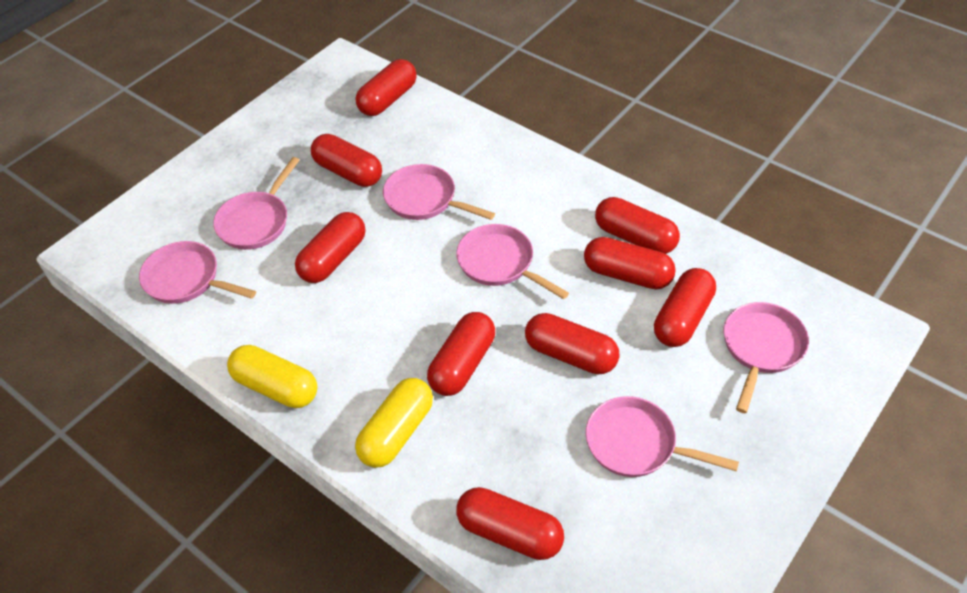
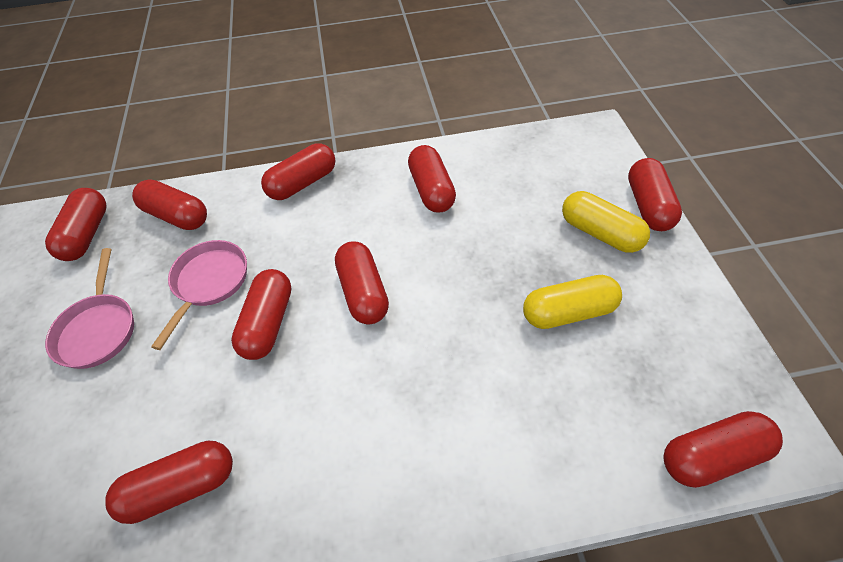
pink pan: 6 -> 2

